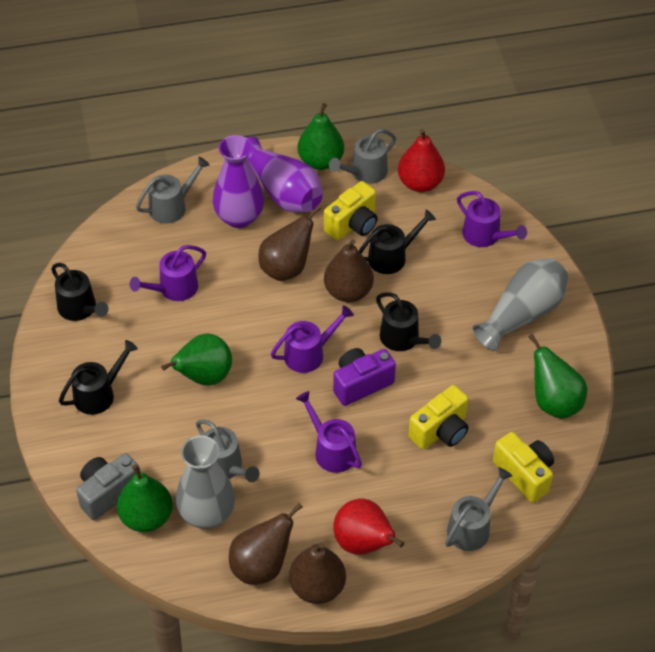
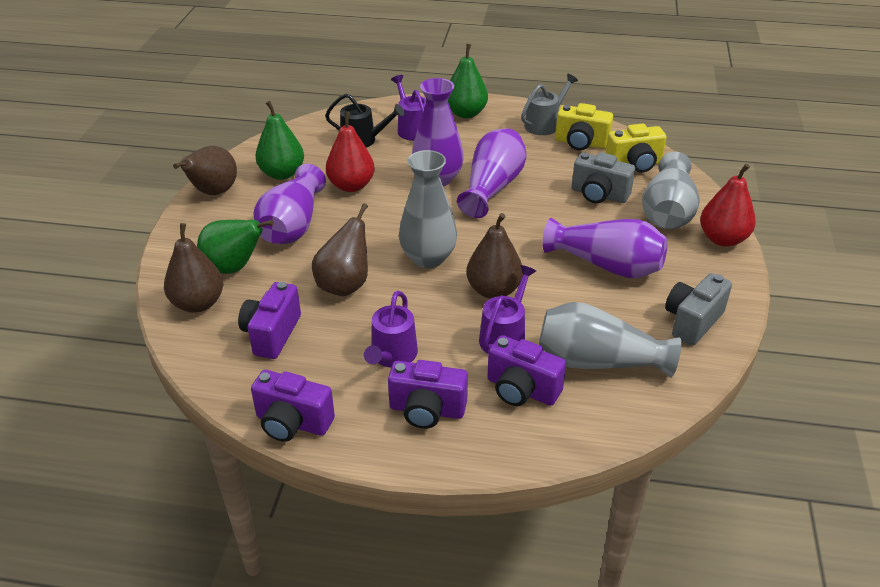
black watering can: 4 -> 1
green pear: 4 -> 3
grey camera: 1 -> 2
grey vase: 2 -> 3
grey watering can: 4 -> 1
purple camera: 1 -> 4
purple vase: 2 -> 4
purple watering can: 4 -> 3
yellow camera: 3 -> 2

